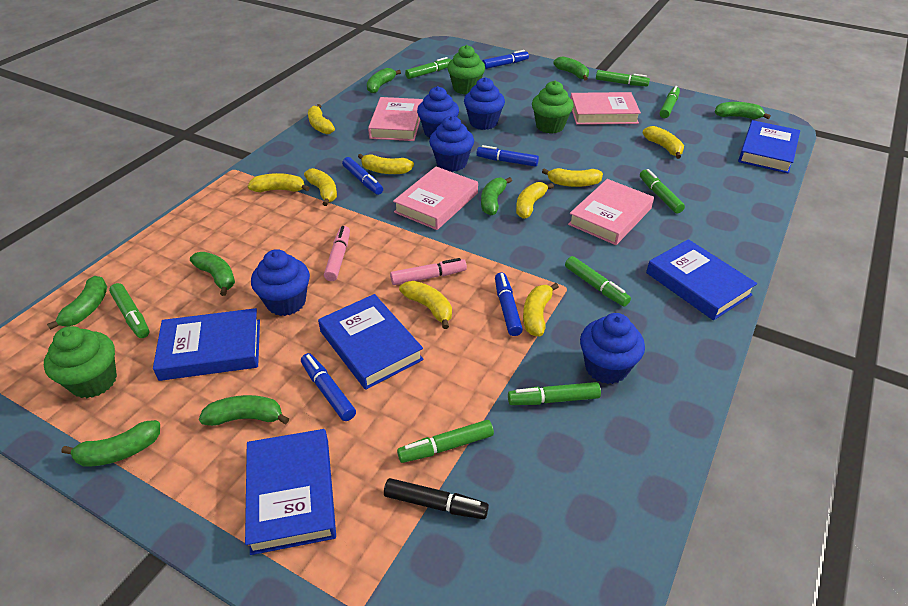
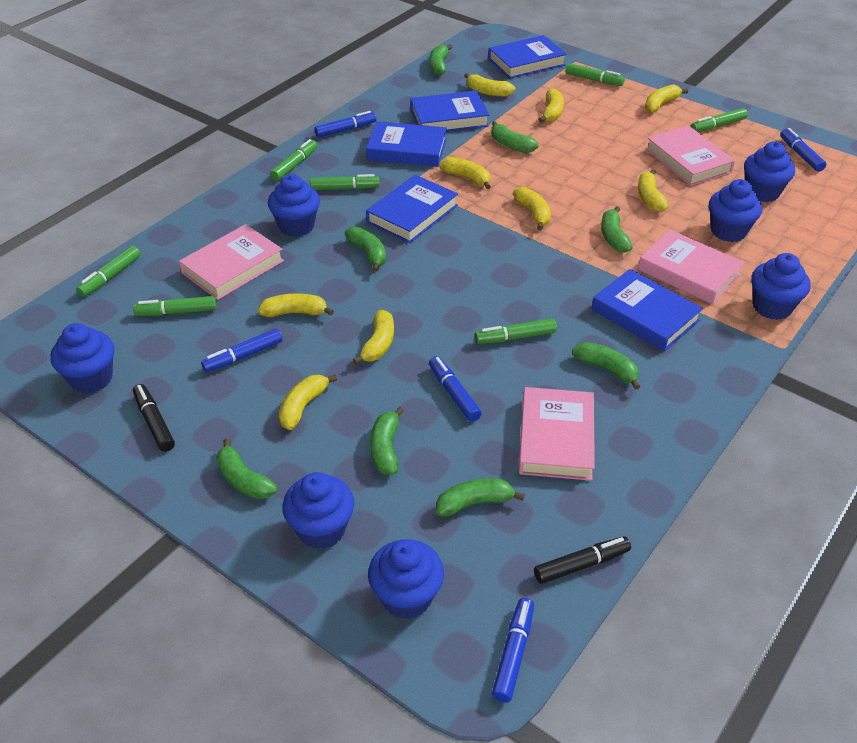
black marker: 1 -> 2
blue cupcake: 5 -> 7
green cupcake: 3 -> 0
green marker: 8 -> 7
pink marker: 2 -> 0

